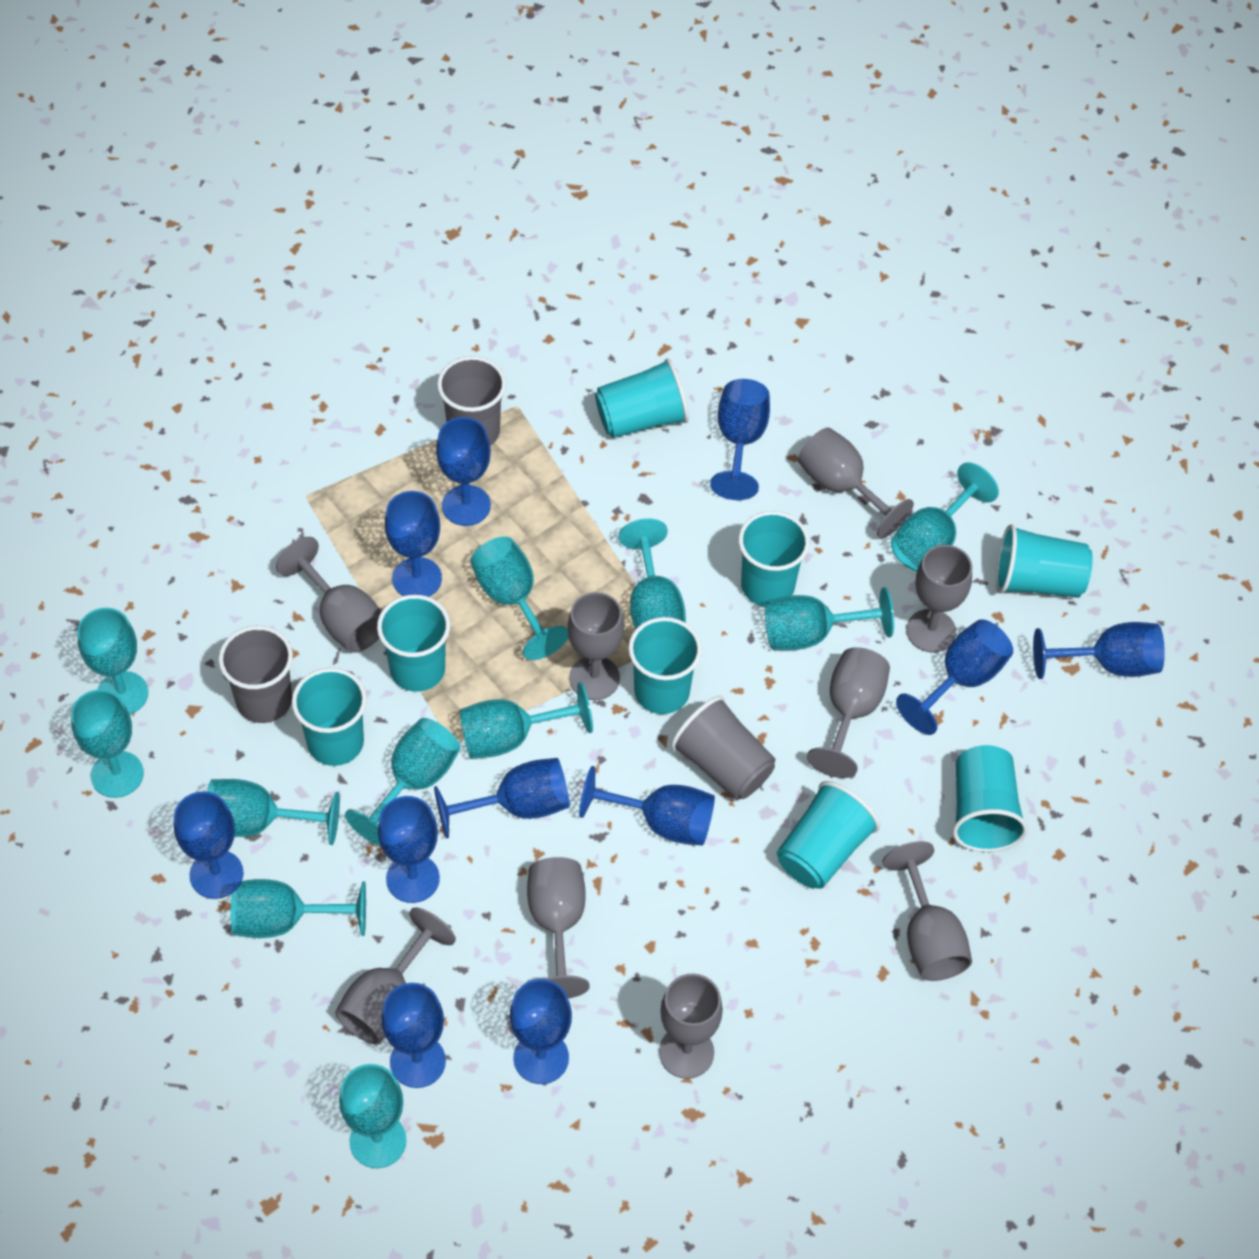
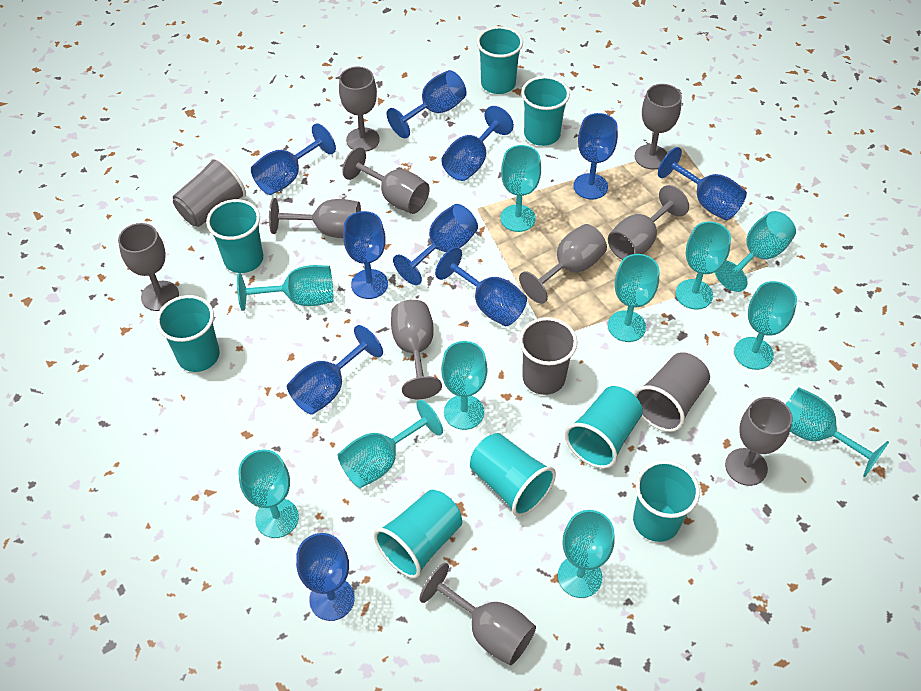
blue goblet: 11 -> 10
grey goblet: 9 -> 10

